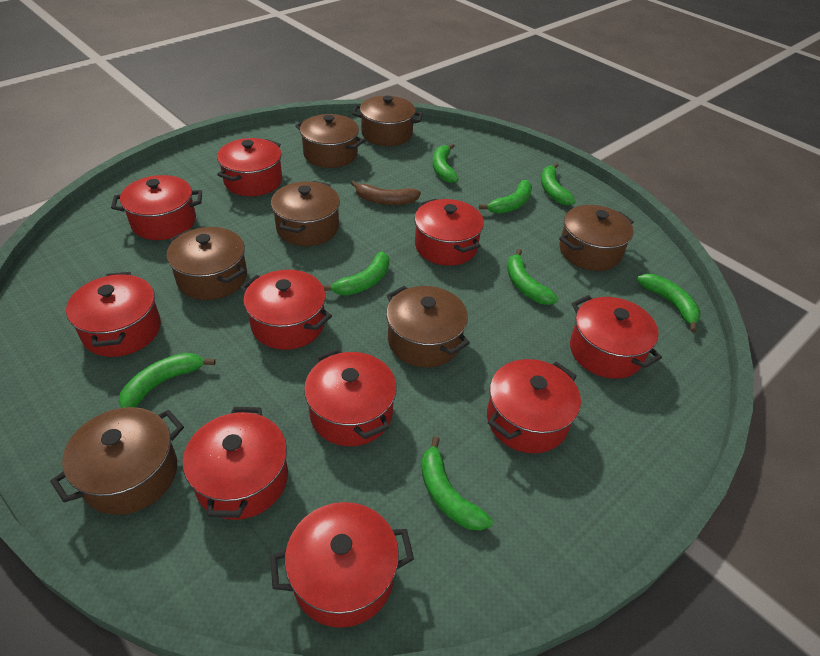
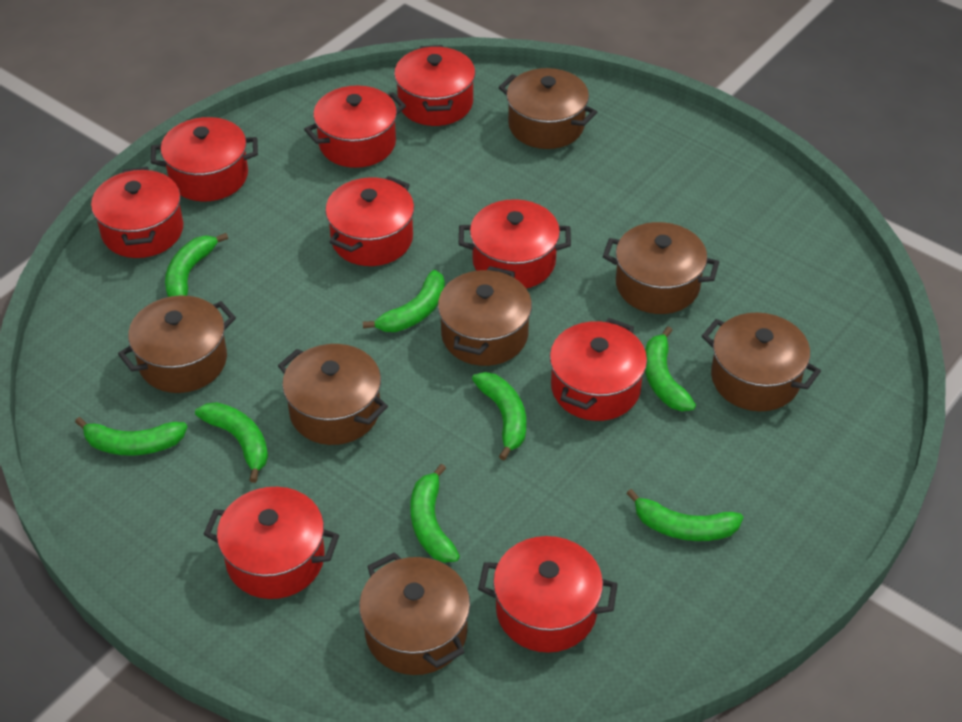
brown banana: 1 -> 0
red pot: 10 -> 9

